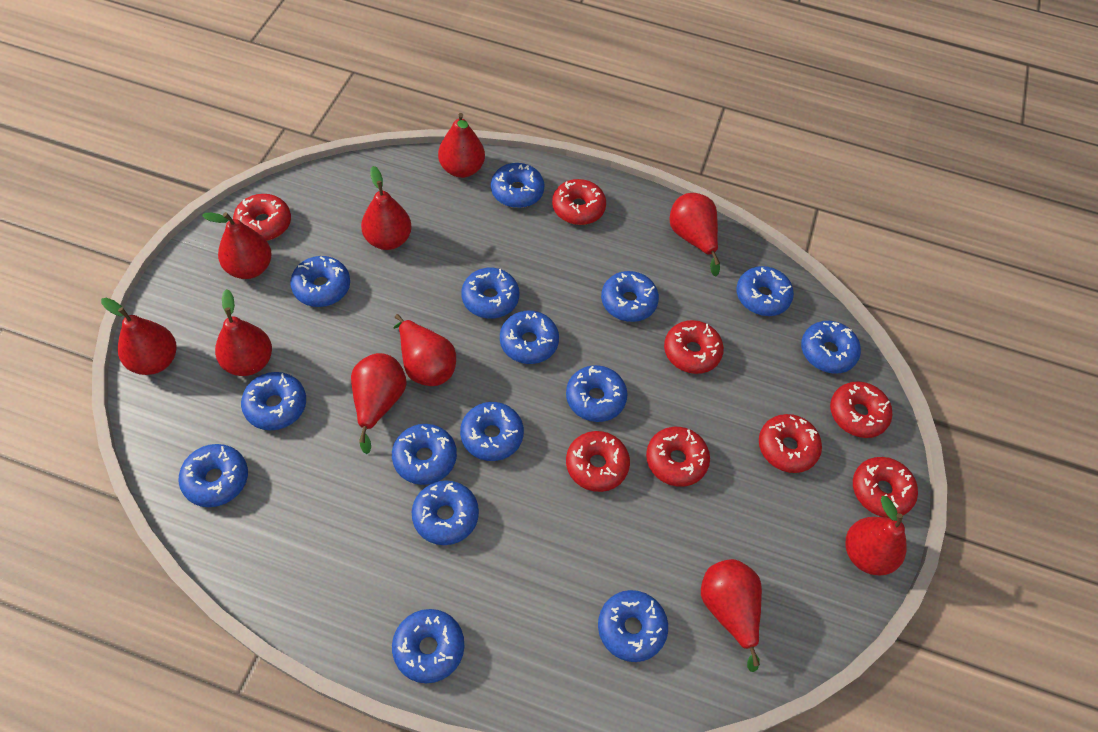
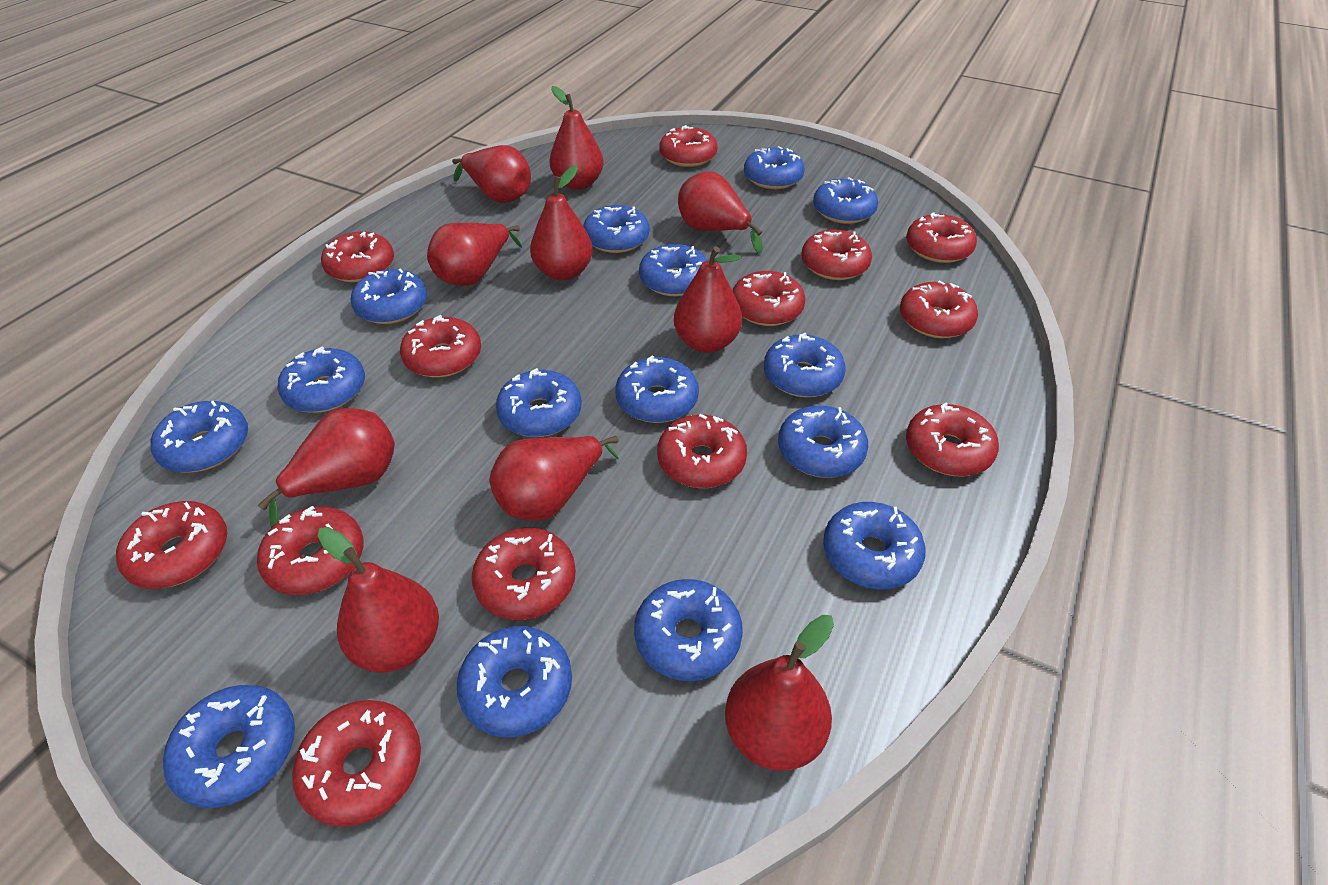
red donut: 8 -> 13

